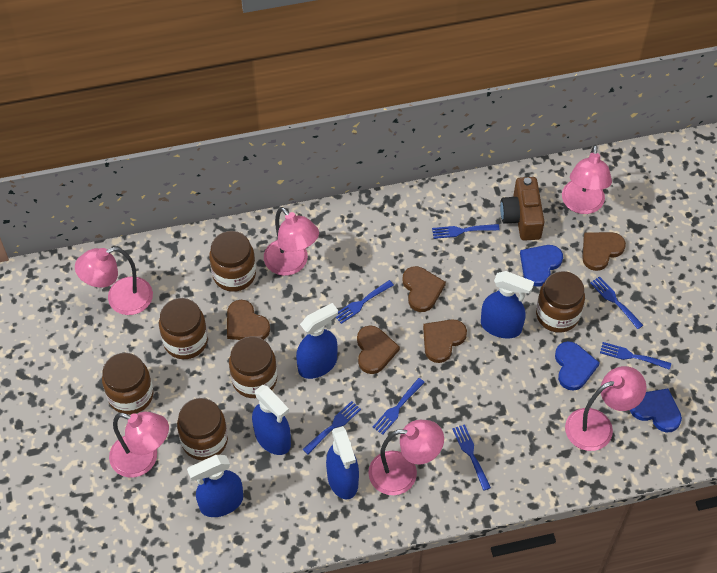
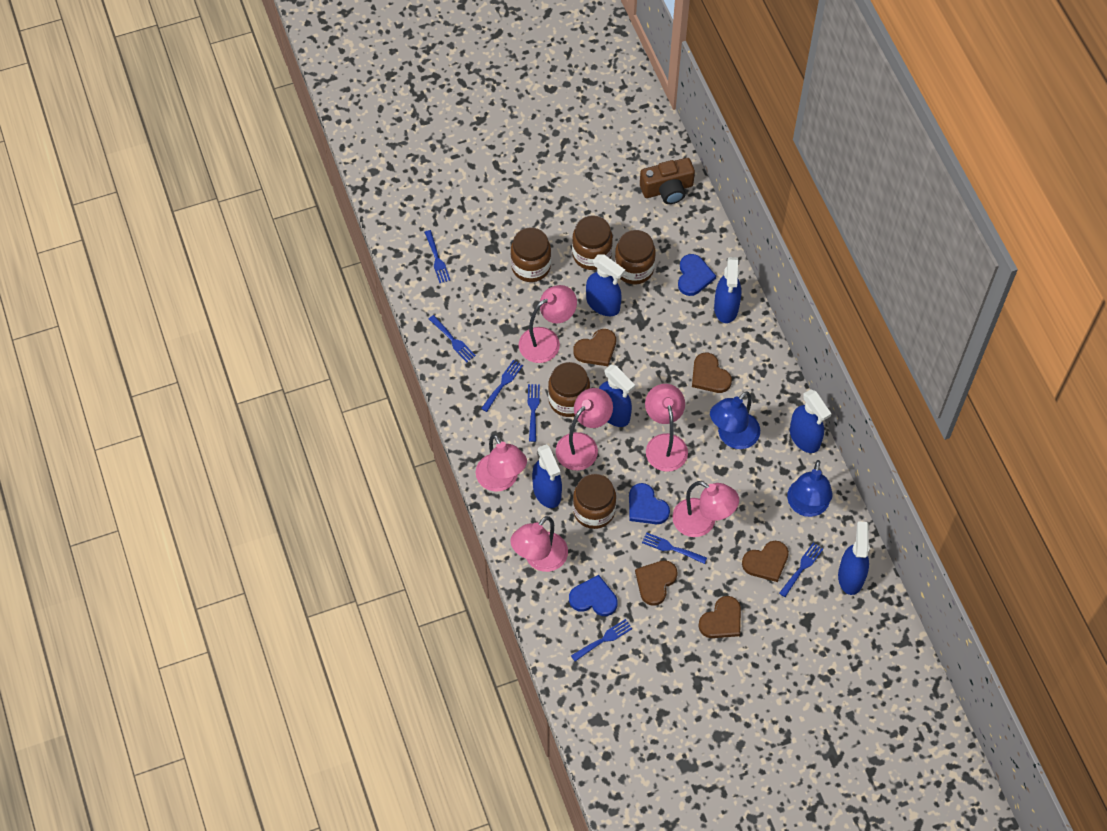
blue lamp: 0 -> 2
blue spray bottle: 5 -> 6
brown jar: 6 -> 5

